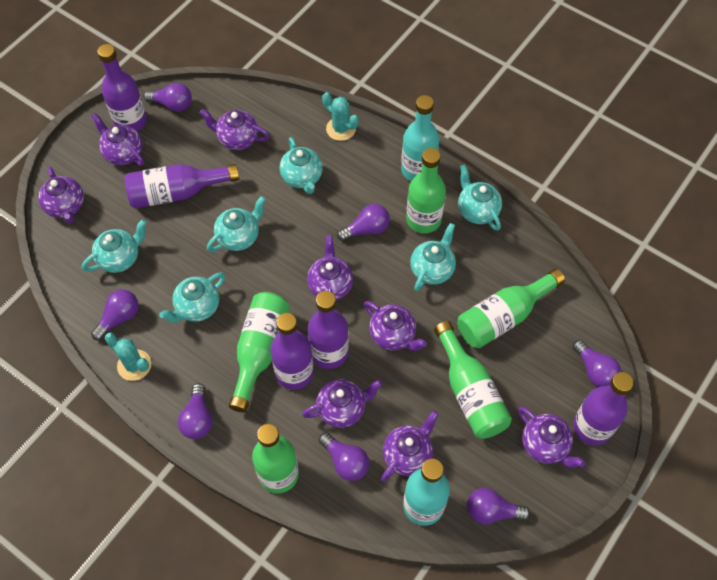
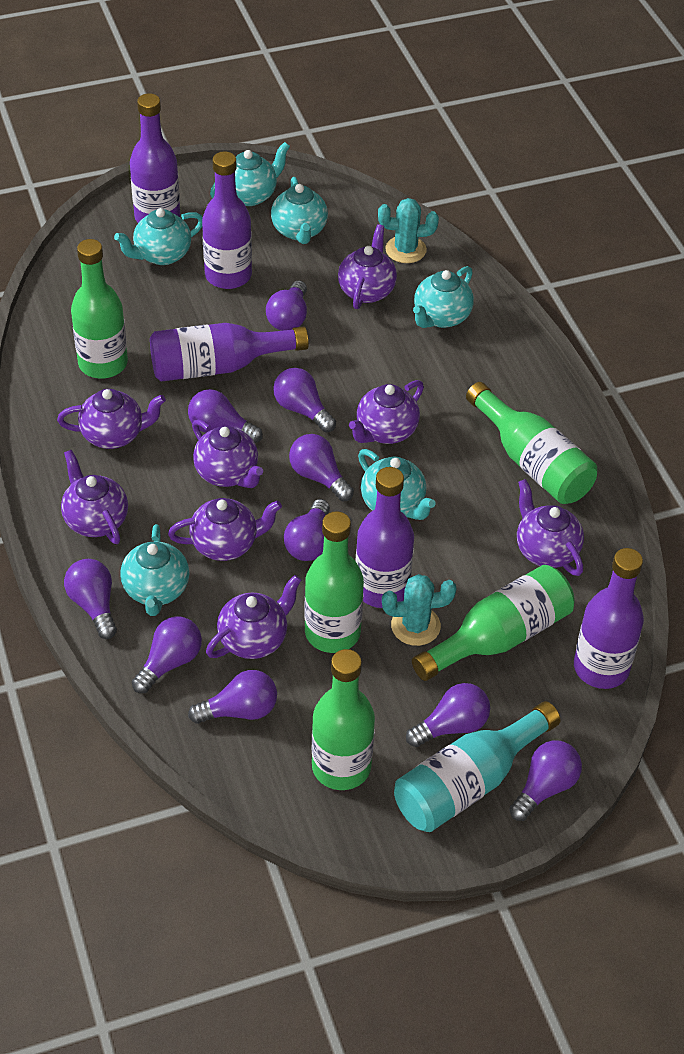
purple light bulb: 7 -> 10
turquoise bottle: 2 -> 1

